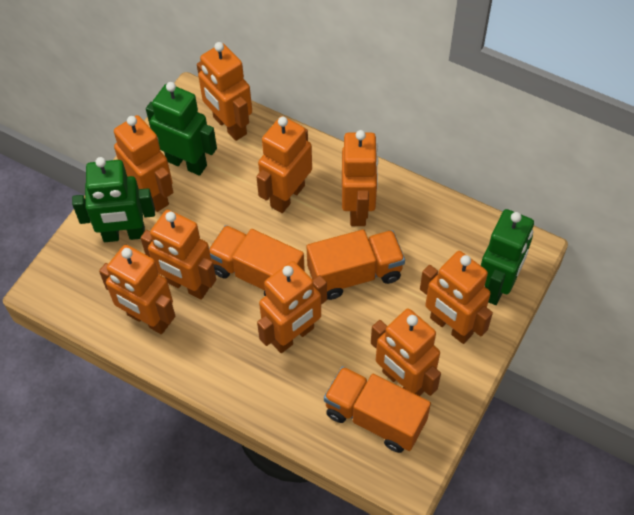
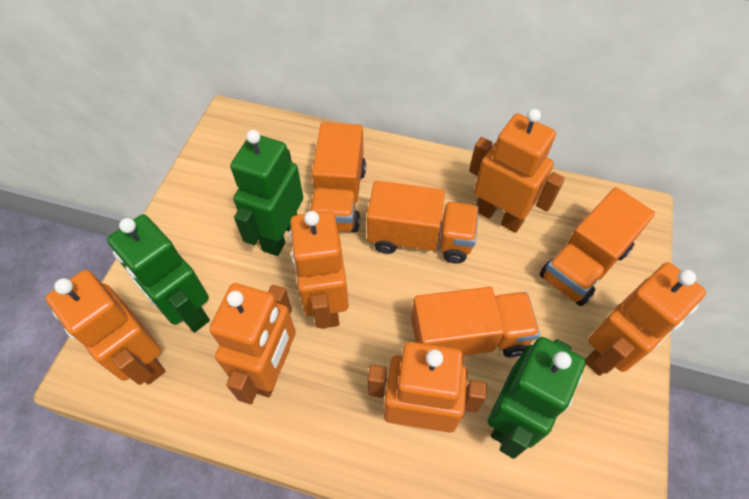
orange robot: 9 -> 6
orange truck: 3 -> 4

